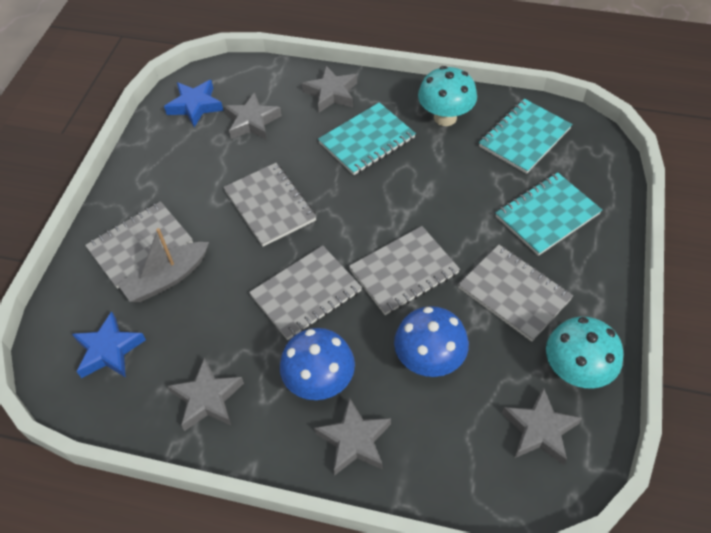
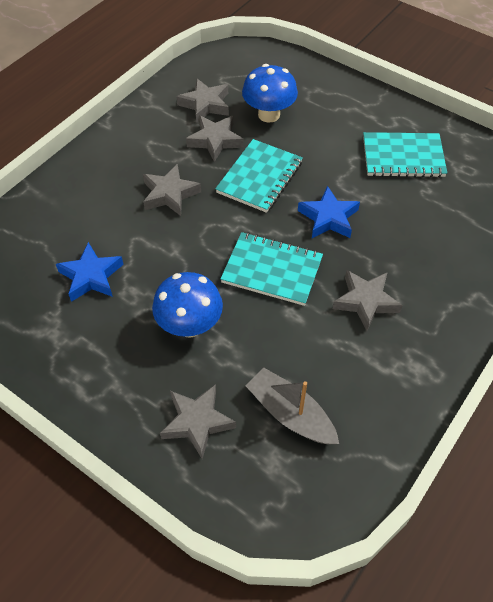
grey notebook: 5 -> 0
turquoise mushroom: 2 -> 0

